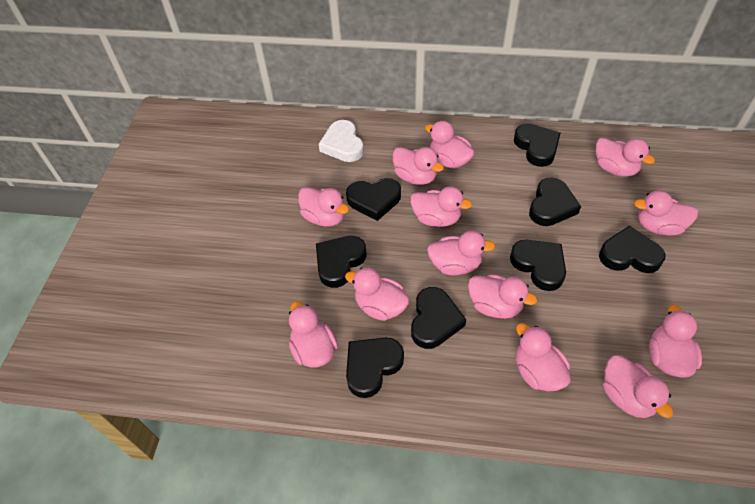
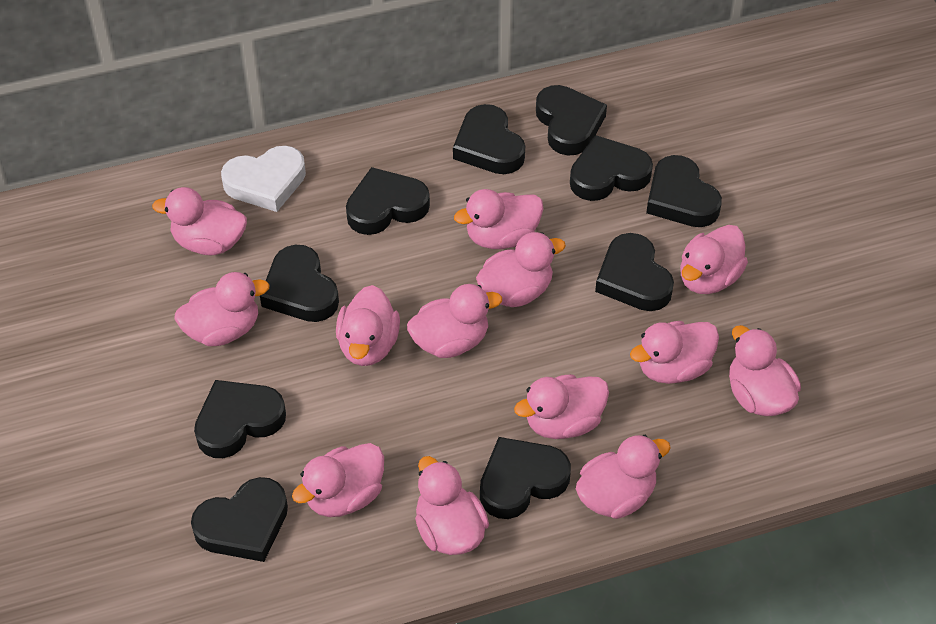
black heart: 8 -> 10

